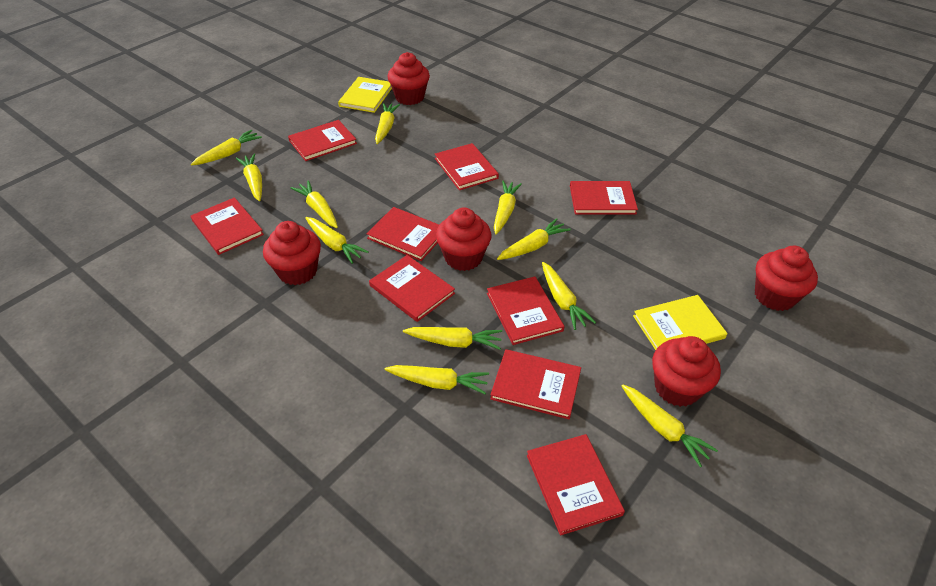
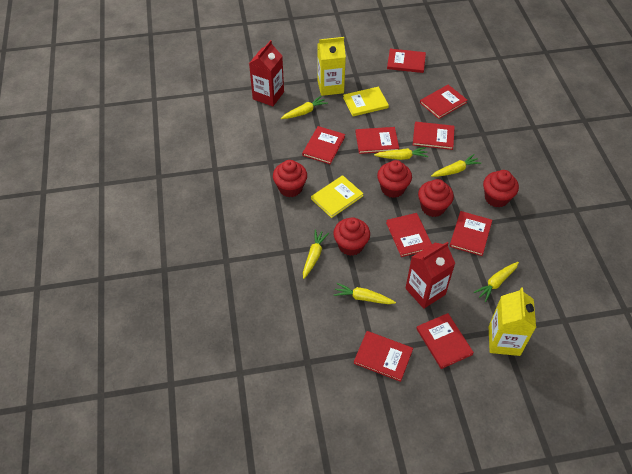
red carton: 0 -> 2
yellow carrot: 11 -> 6
yellow carton: 0 -> 2

